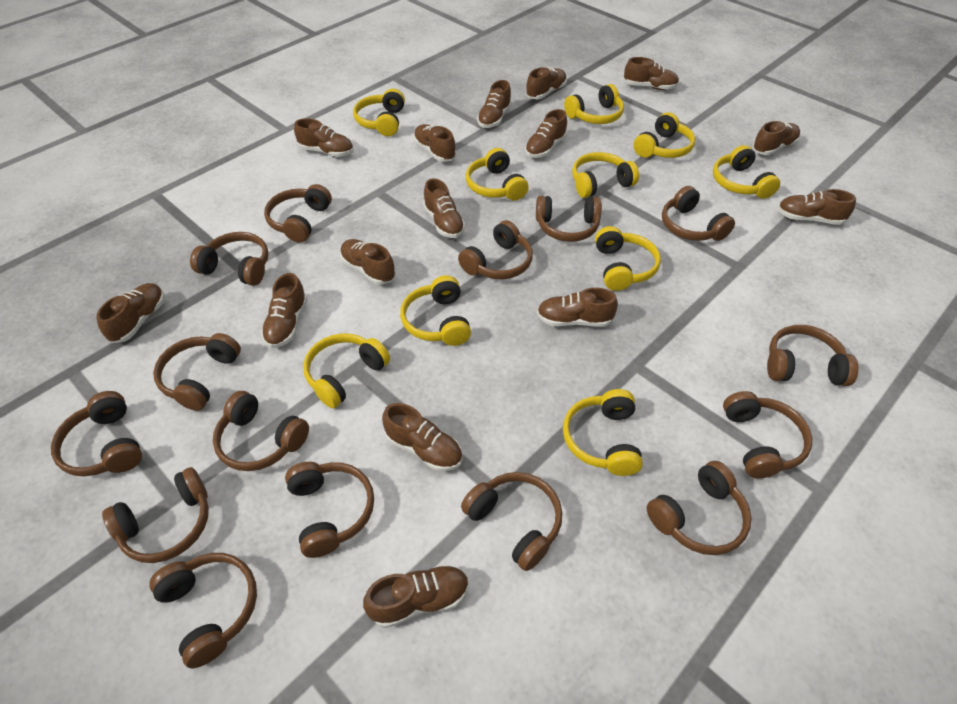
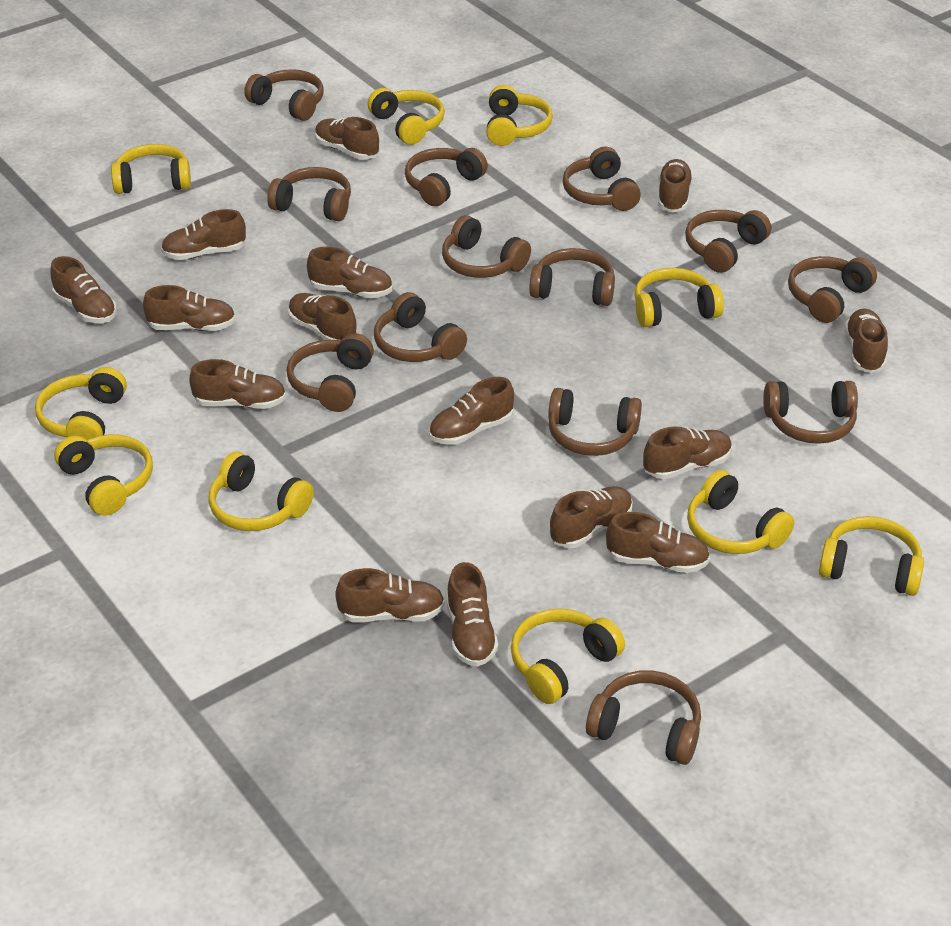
brown headphones: 15 -> 13

